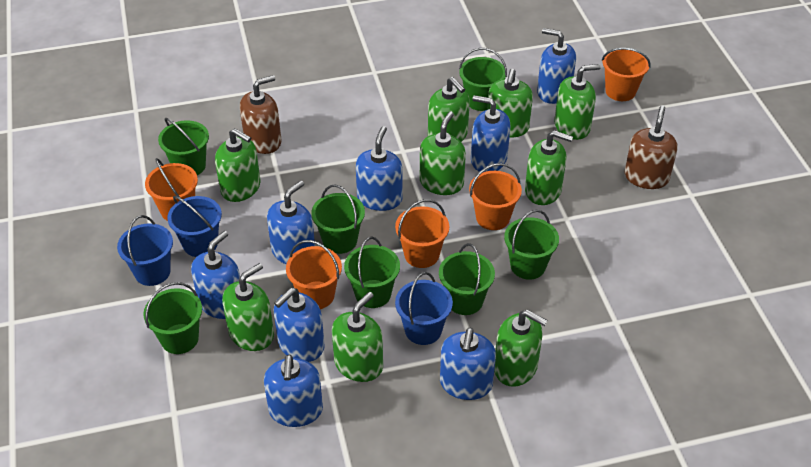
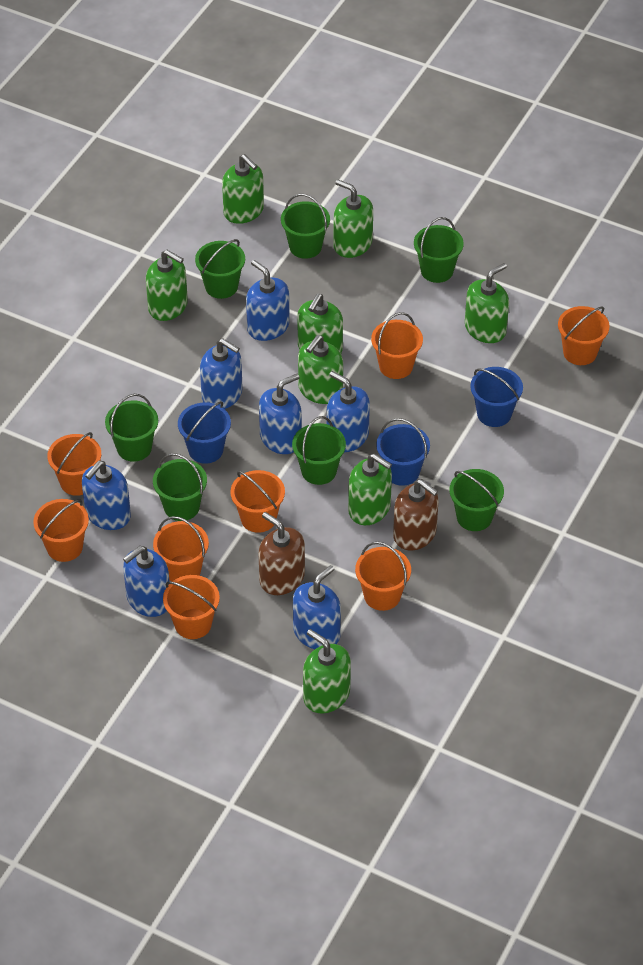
blue soap dispenser: 8 -> 7
green soap dispenser: 9 -> 8
orange bucket: 5 -> 8

